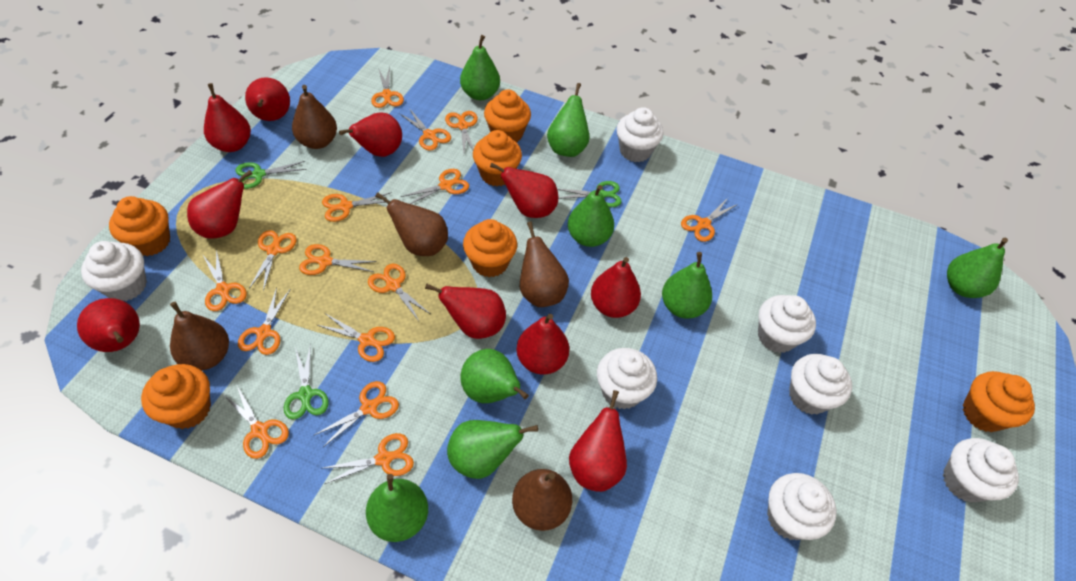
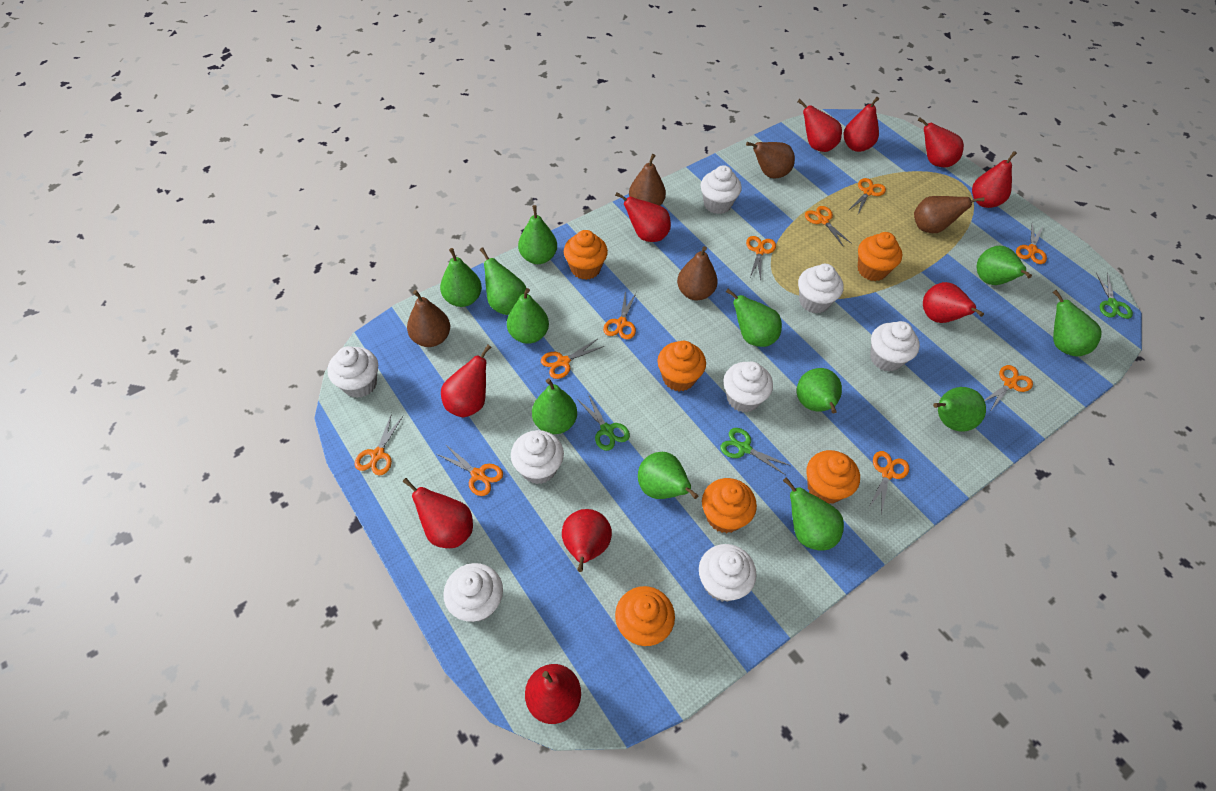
green pear: 8 -> 12
orange scissors: 15 -> 10
white cupcake: 7 -> 8

